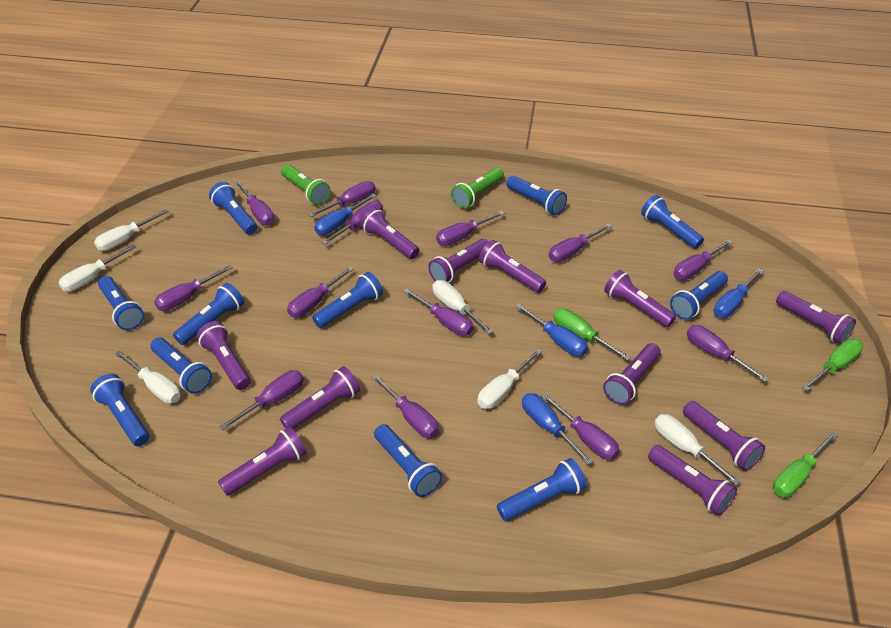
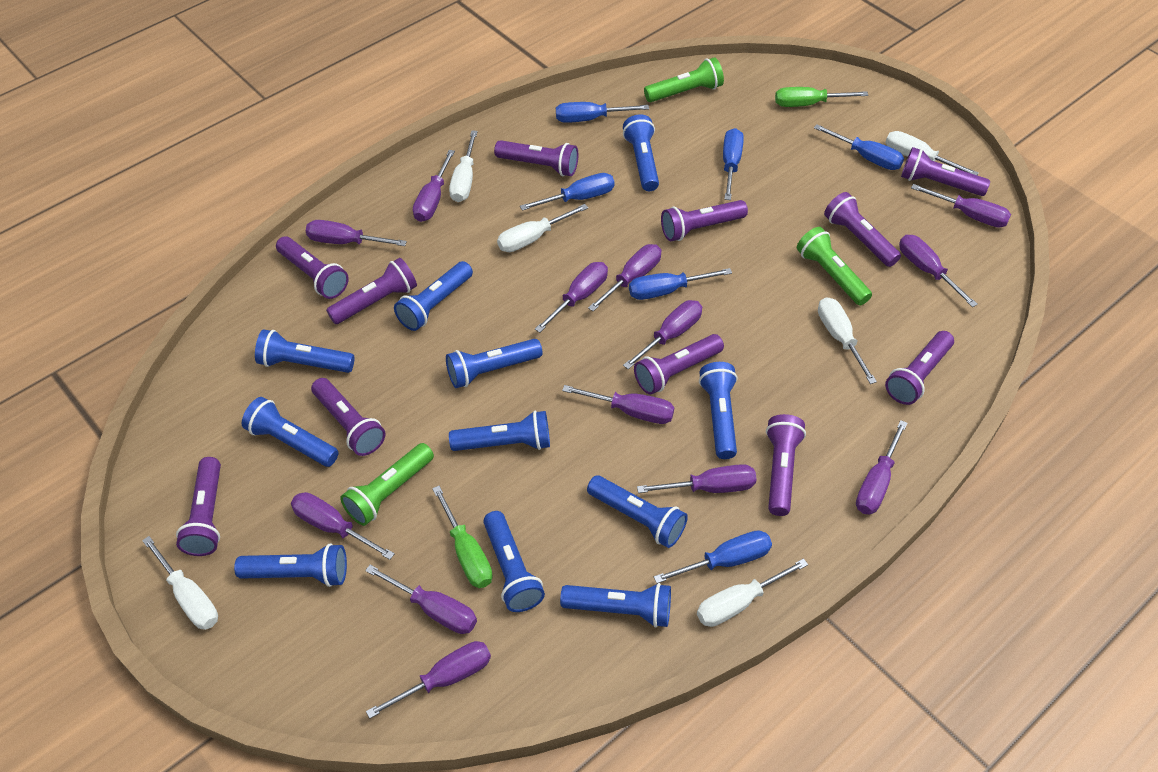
blue screwdriver: 4 -> 6
green flashlight: 2 -> 3
green screwdriver: 3 -> 2

